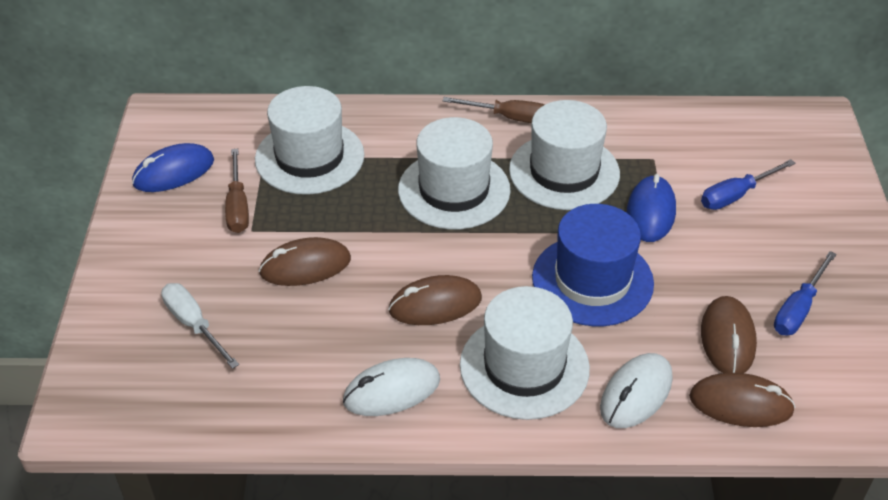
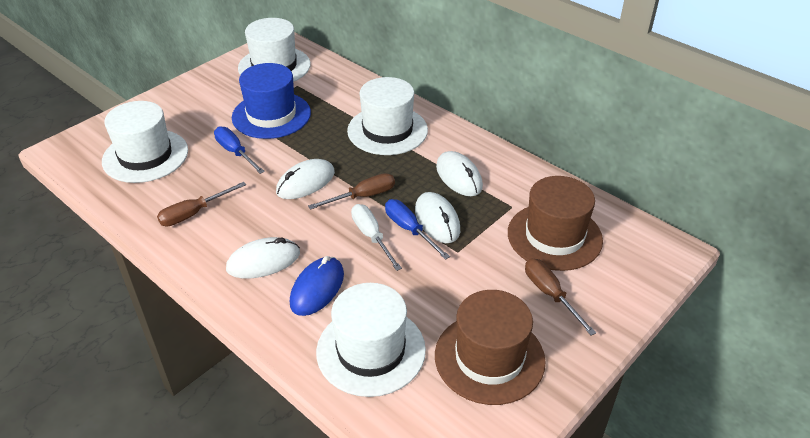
blue mouse: 2 -> 1
brown hat: 0 -> 2
brown mouse: 4 -> 0
brown screwdriver: 2 -> 3
white mouse: 2 -> 4

